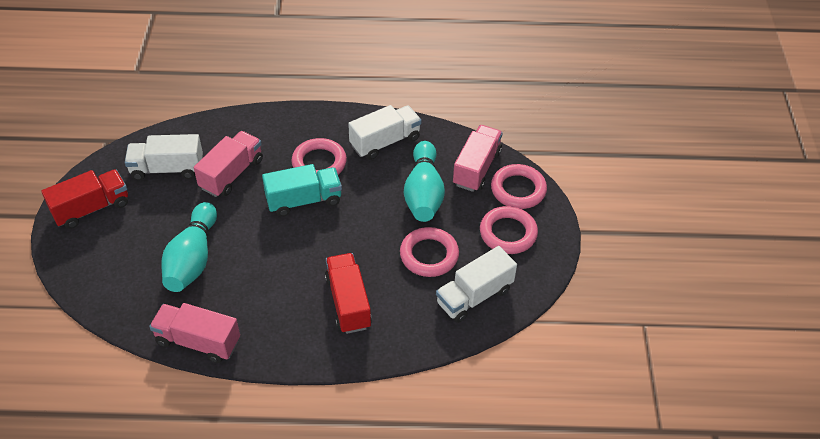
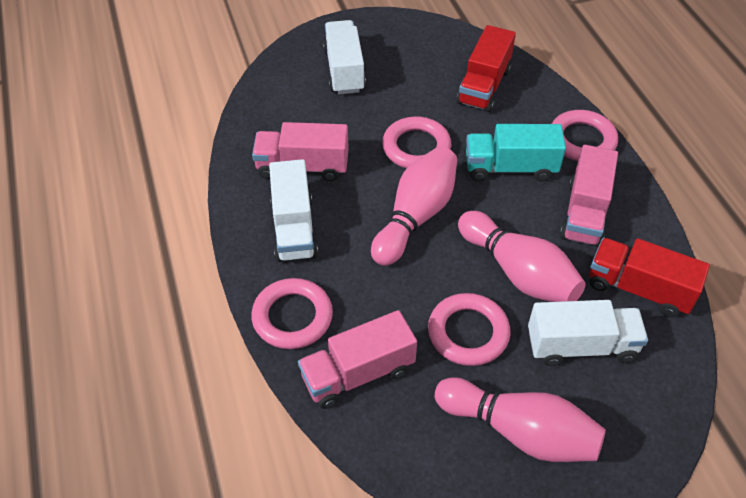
pink bowling pin: 0 -> 3
turquoise bowling pin: 2 -> 0

